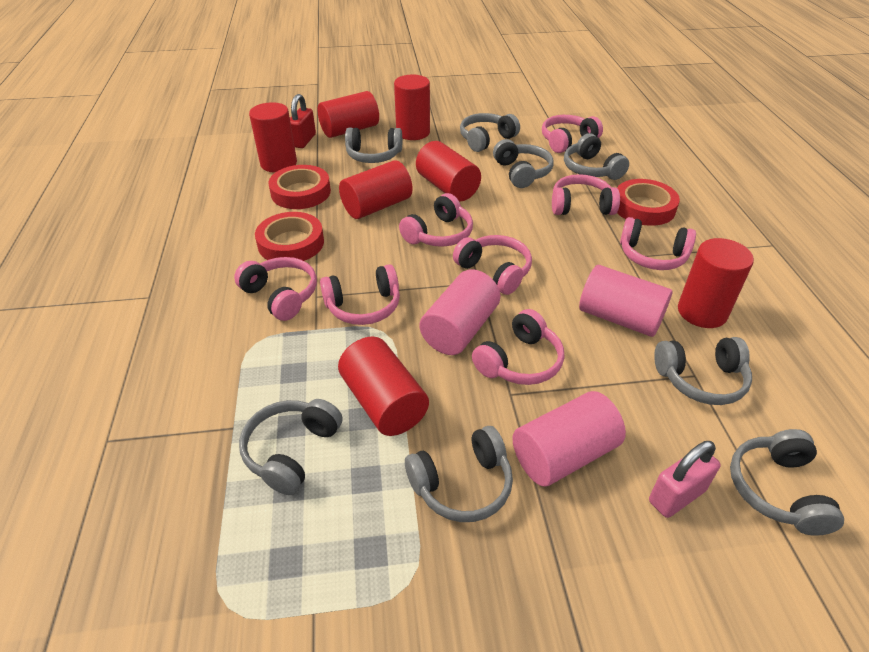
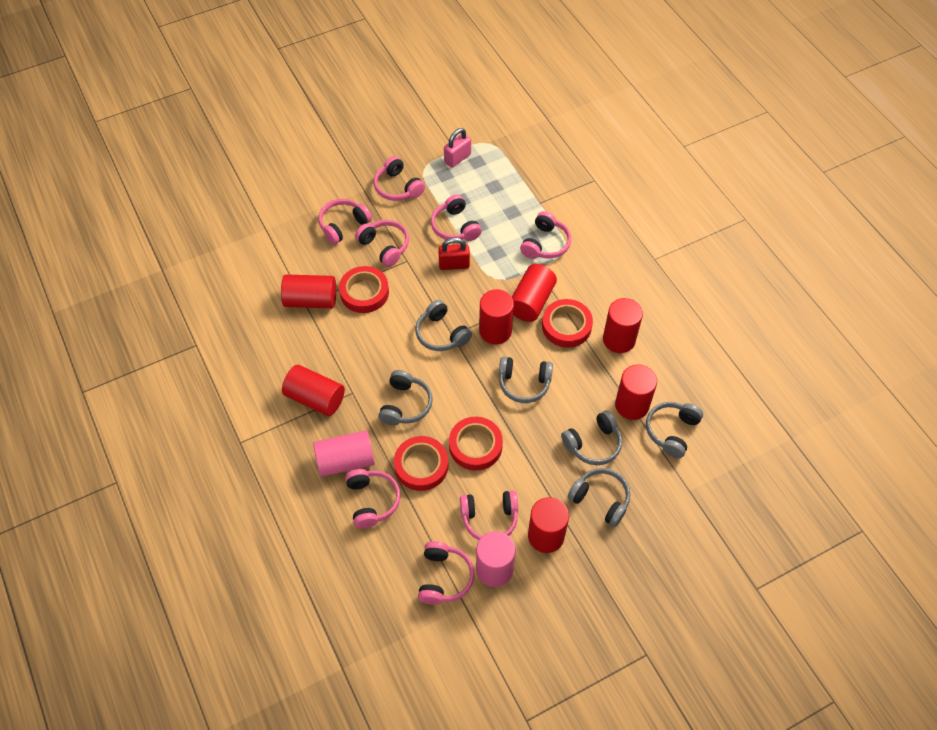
grey headphones: 8 -> 6
pink cylinder: 3 -> 2
red tape: 3 -> 4

